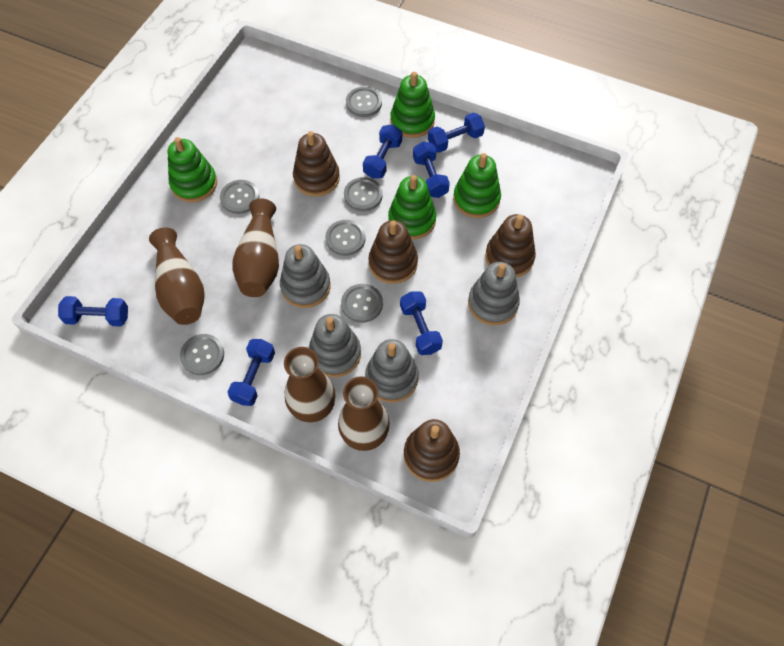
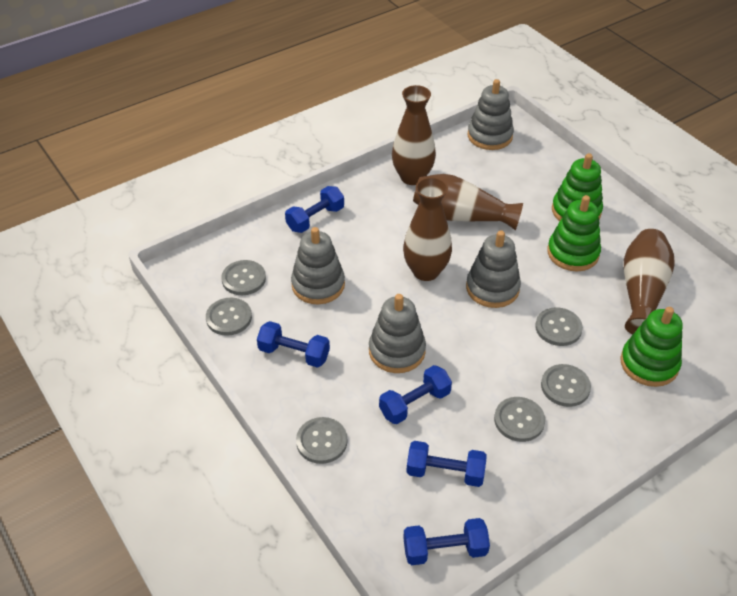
blue dumbbell: 6 -> 5
brown stacking toy: 4 -> 0
green stacking toy: 4 -> 3

